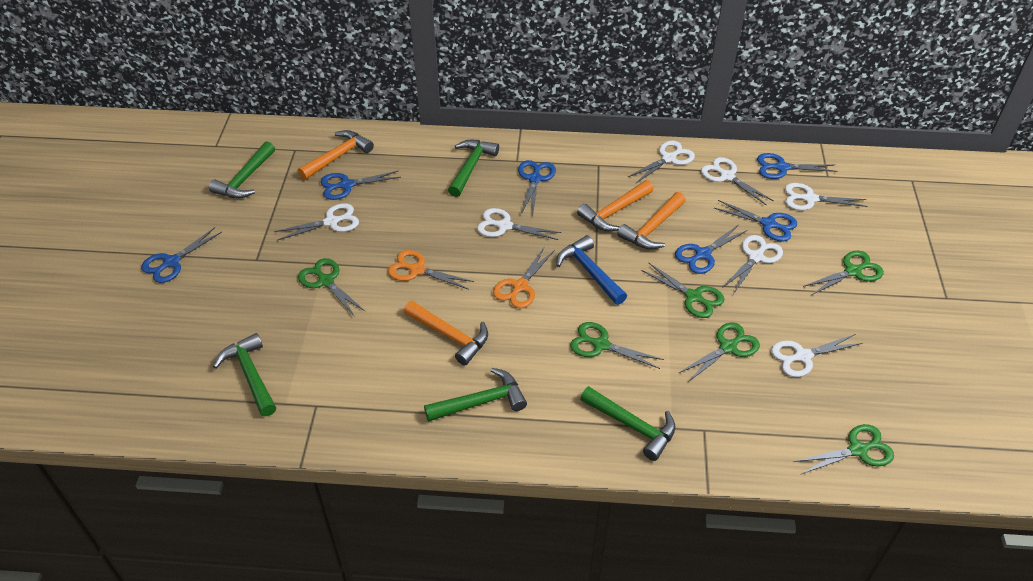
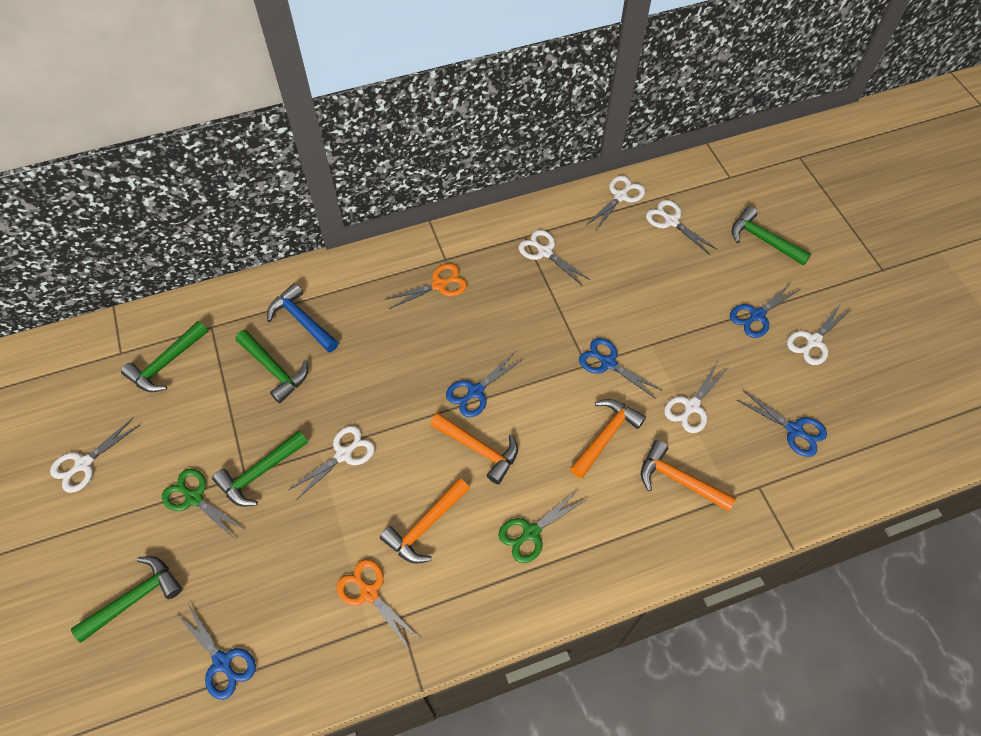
blue scissors: 6 -> 5
green scissors: 6 -> 2

